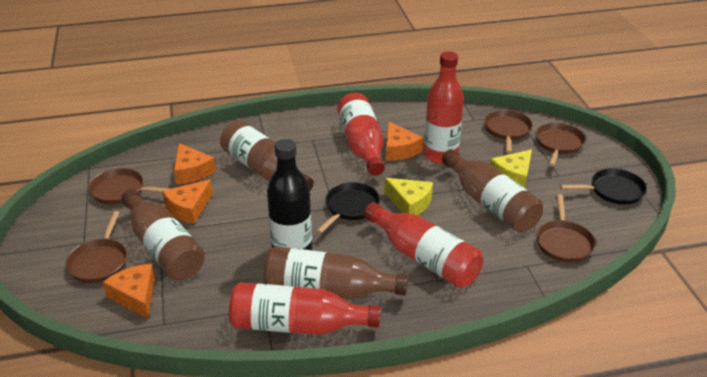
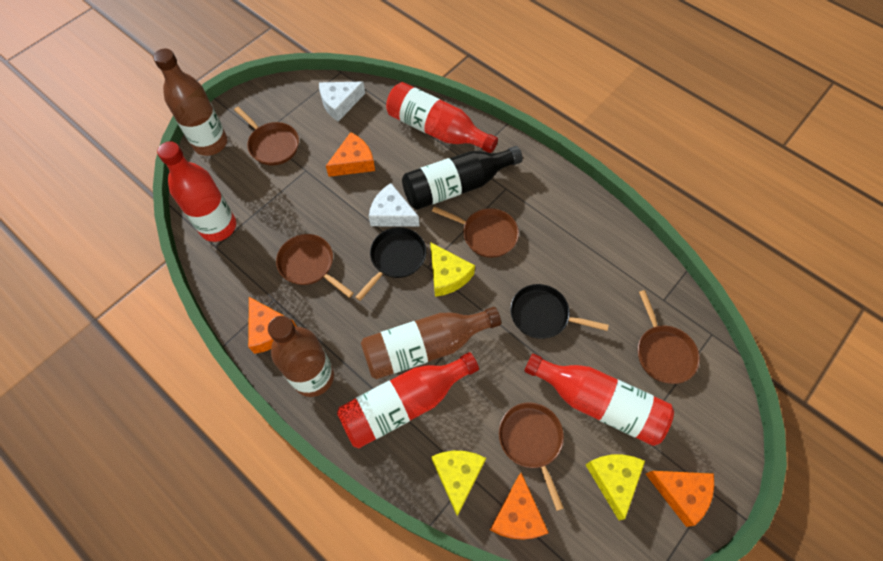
brown bottle: 4 -> 3
white cheese: 0 -> 2
yellow cheese: 2 -> 3

